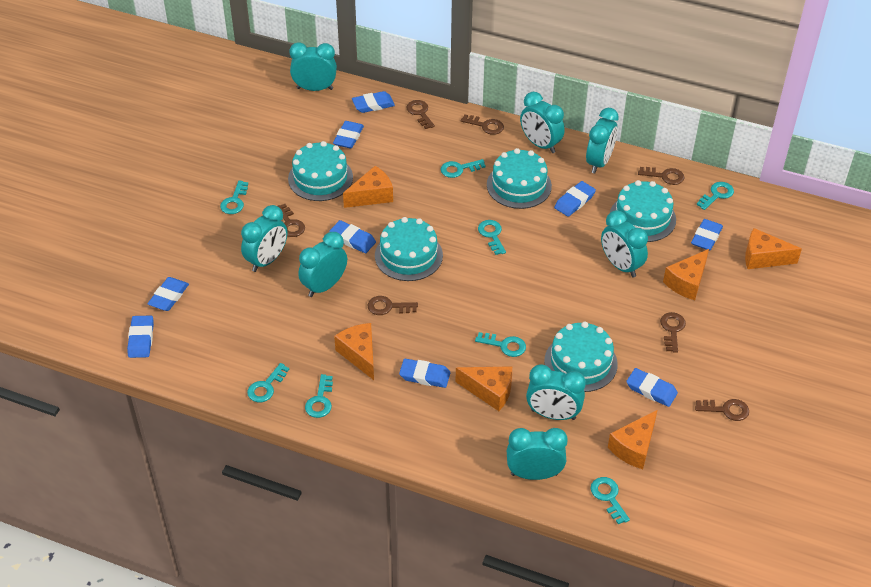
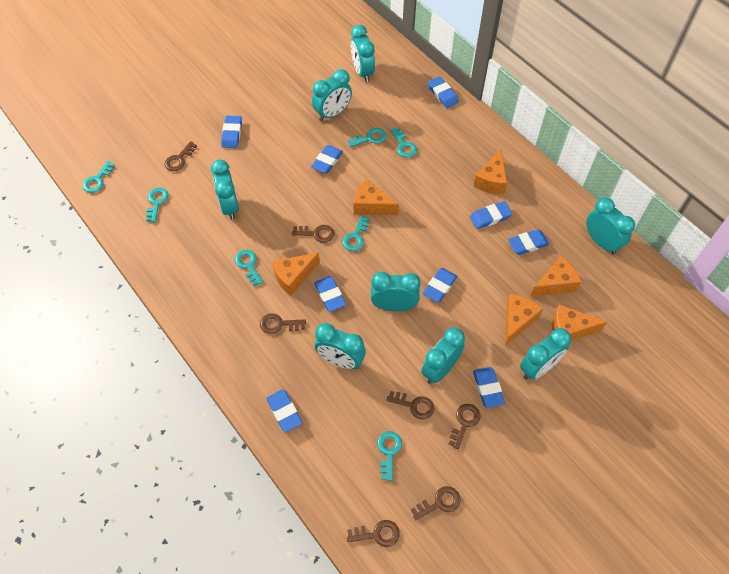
turquoise cake: 5 -> 0
turquoise key: 8 -> 7

